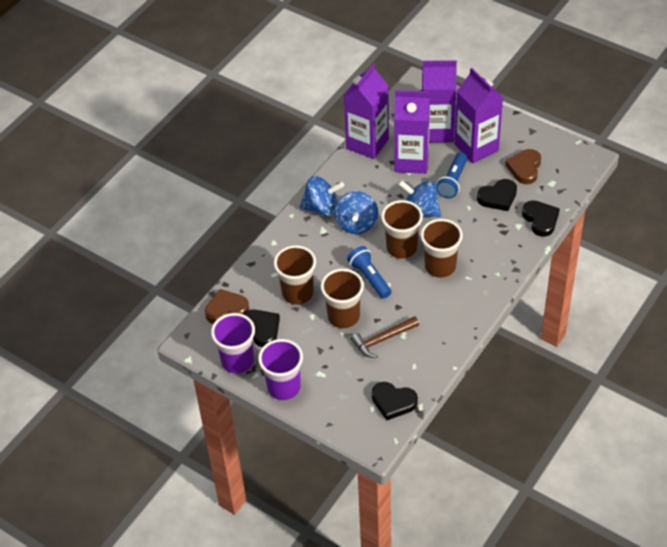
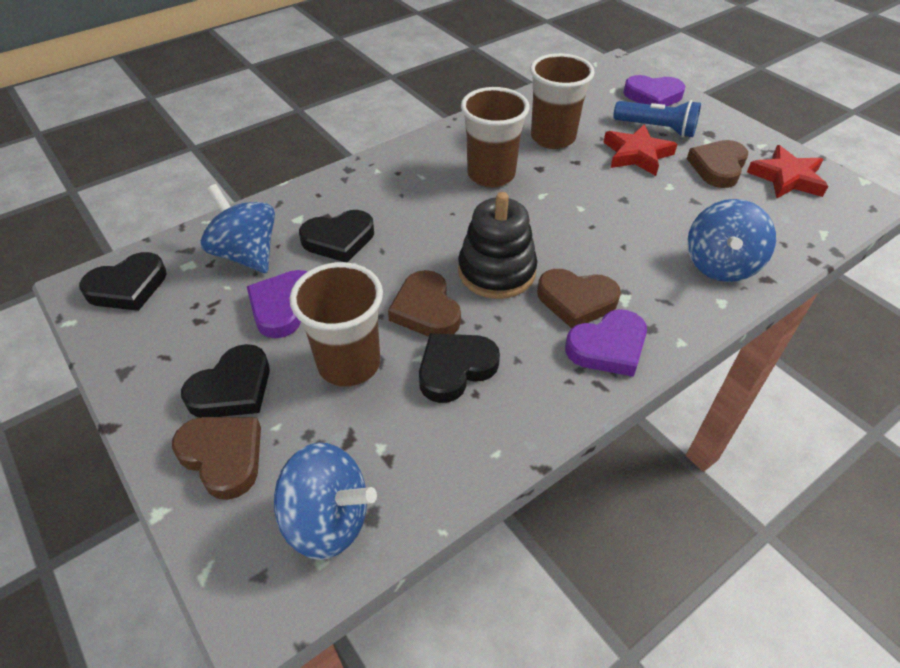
black stacking toy: 0 -> 1
blue flashlight: 2 -> 1
brown cup: 4 -> 3
brown hammer: 1 -> 0
brown heart: 2 -> 4
purple carton: 4 -> 0
purple cup: 2 -> 0
purple heart: 0 -> 3
red star: 0 -> 2

